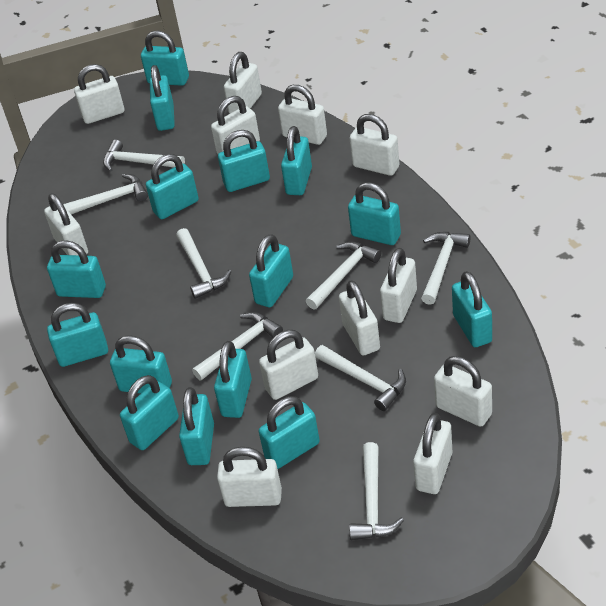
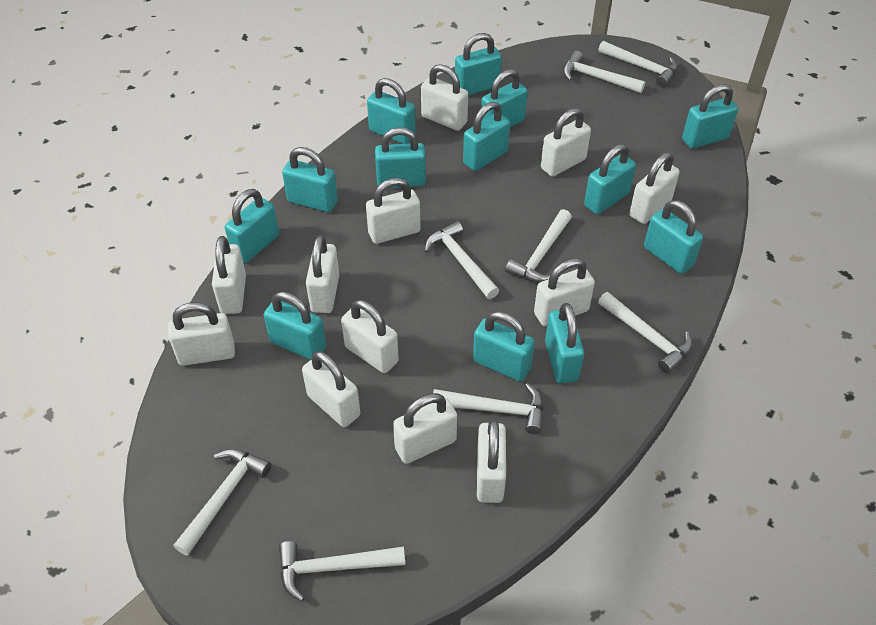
turquoise padlock: 15 -> 13

